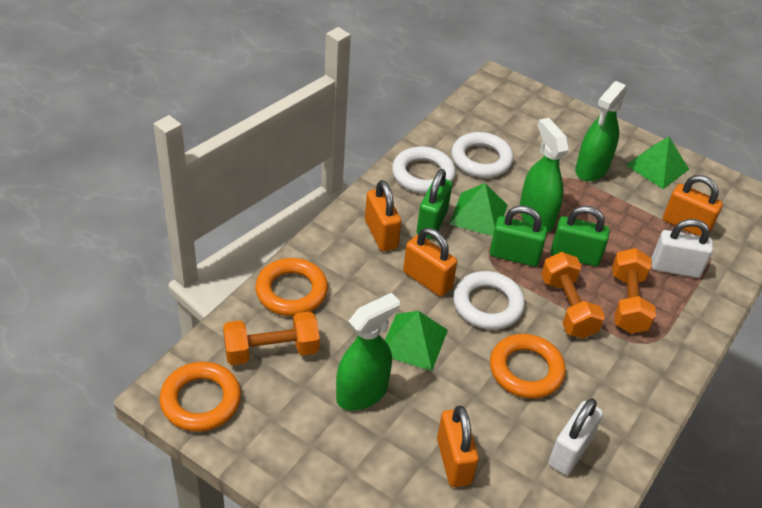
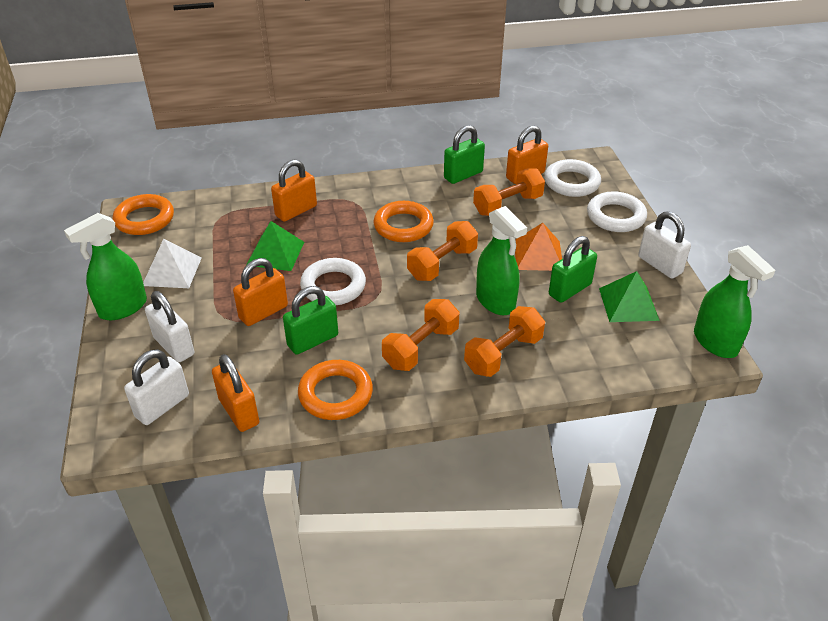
green pyramid: 3 -> 2
orange dumbbell: 3 -> 4
orange pyramid: 0 -> 1
white padlock: 2 -> 3
white pyramid: 0 -> 1

